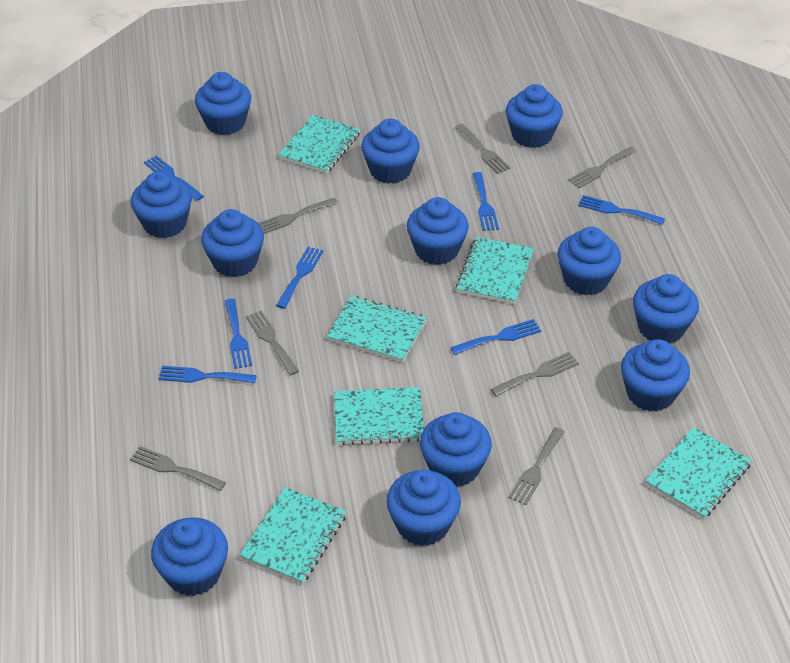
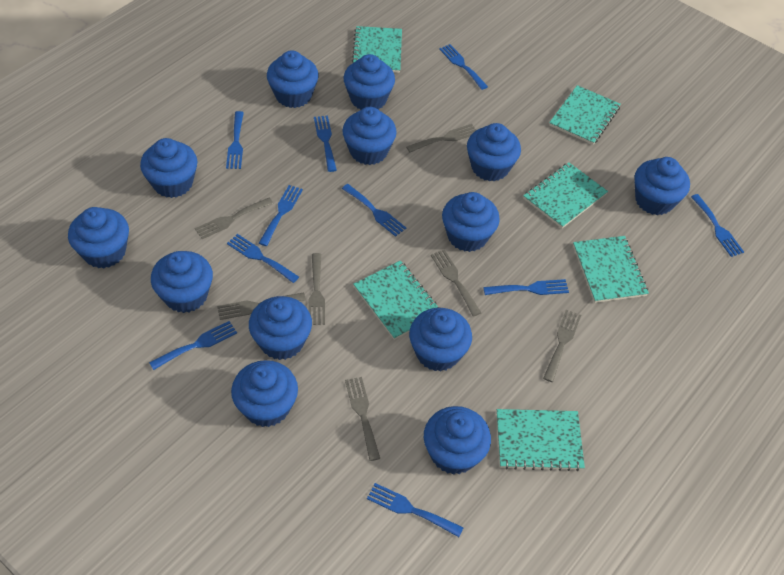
blue cupcake: 12 -> 13
blue fork: 7 -> 10

